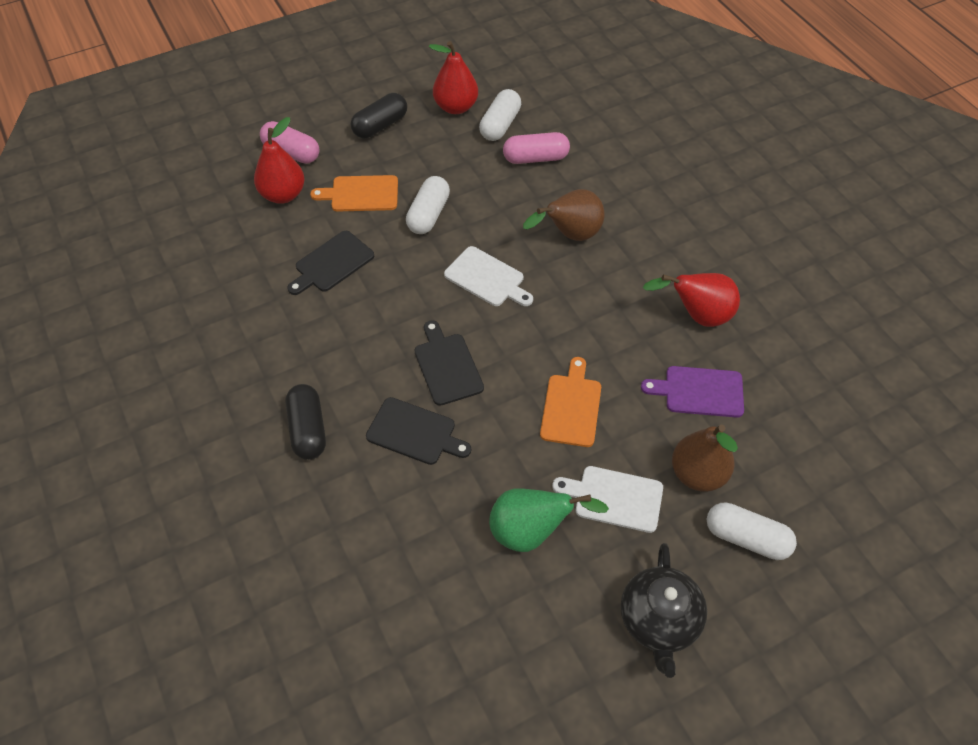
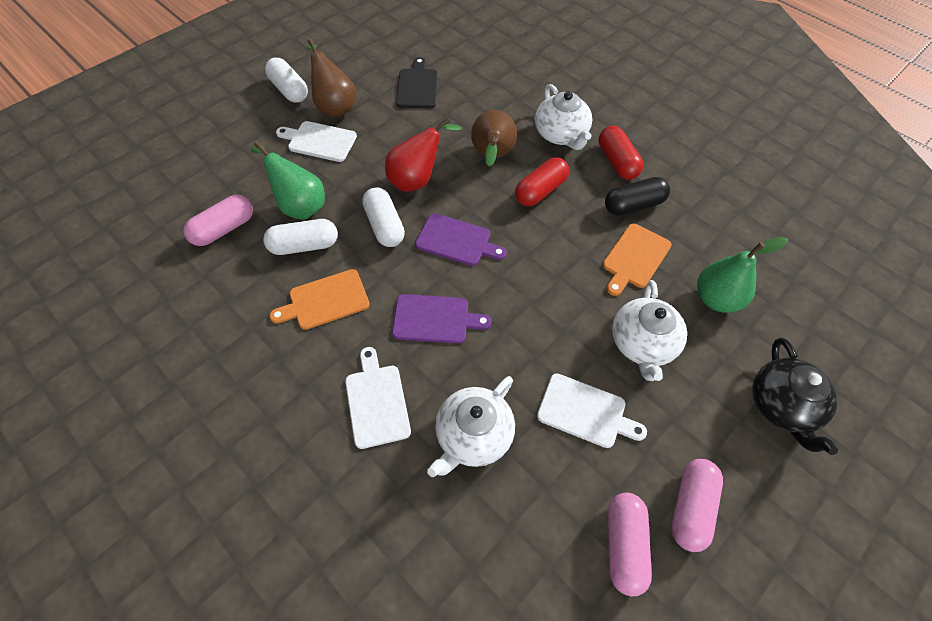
black capsule: 2 -> 1
black cutting board: 3 -> 1
green pear: 1 -> 2
pink capsule: 2 -> 3
purple cutting board: 1 -> 2
red capsule: 0 -> 2
red pear: 3 -> 1
white cutting board: 2 -> 3
white teapot: 0 -> 3

